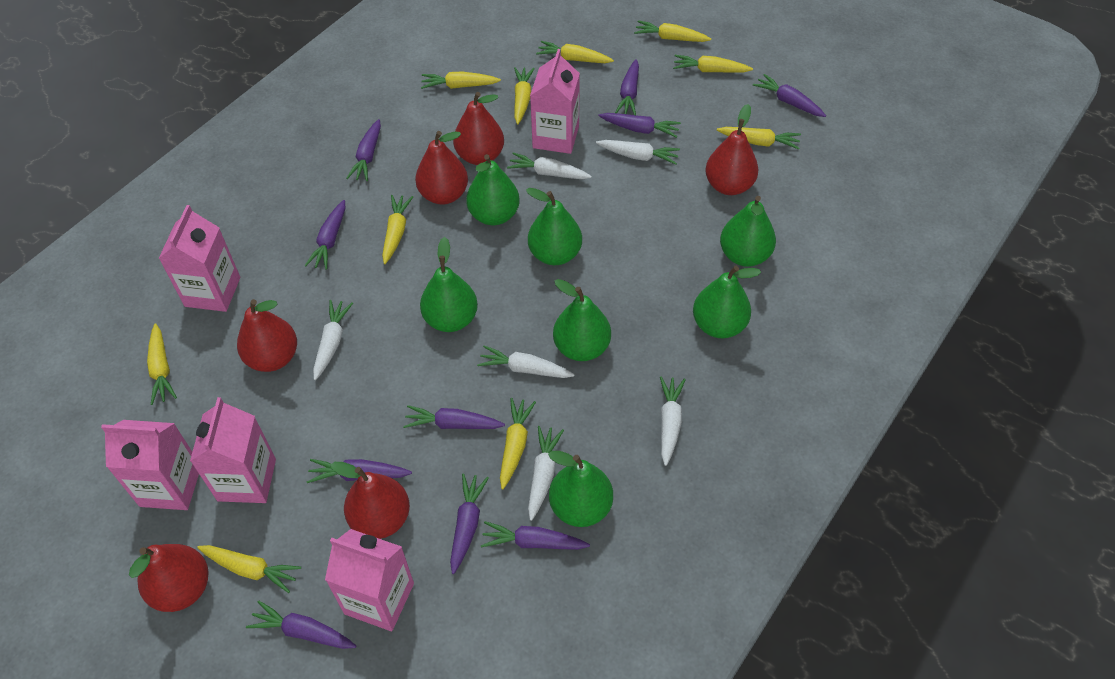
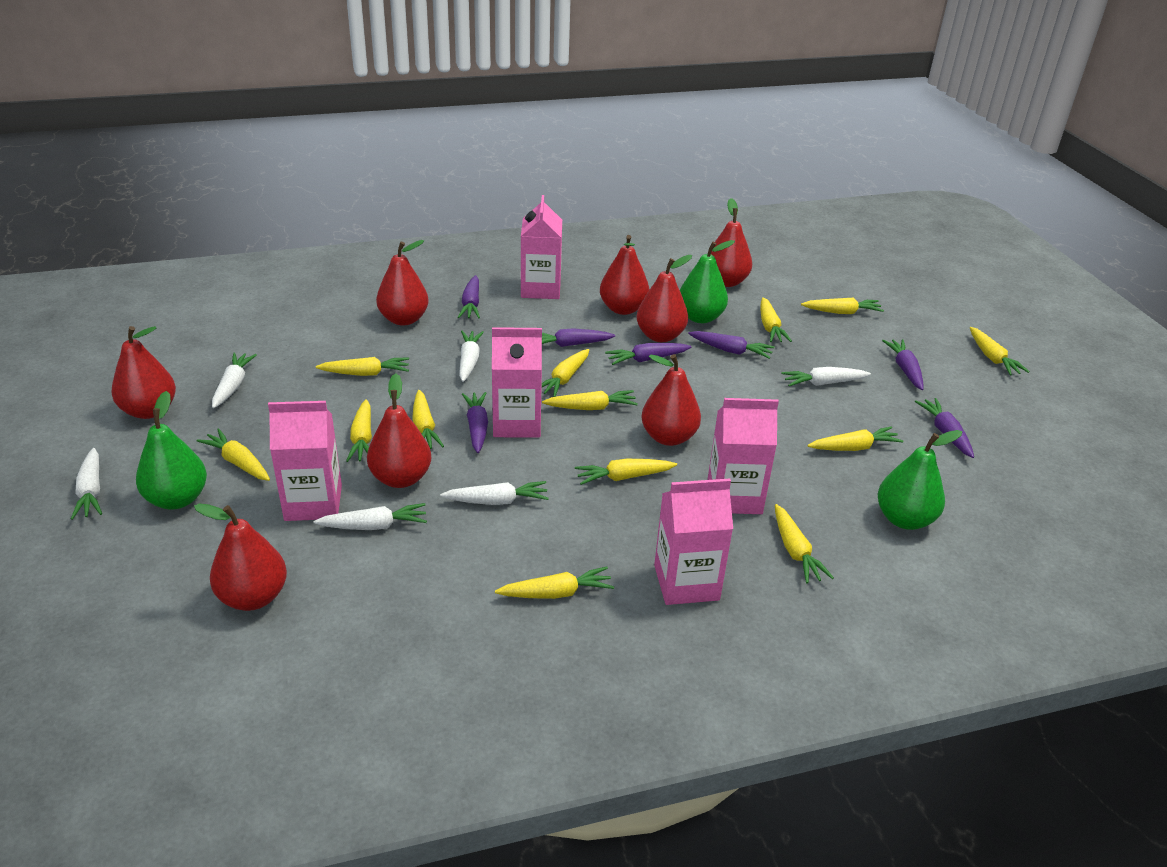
green pear: 7 -> 3
purple carrot: 10 -> 7
red pear: 6 -> 8
yellow carrot: 10 -> 13

